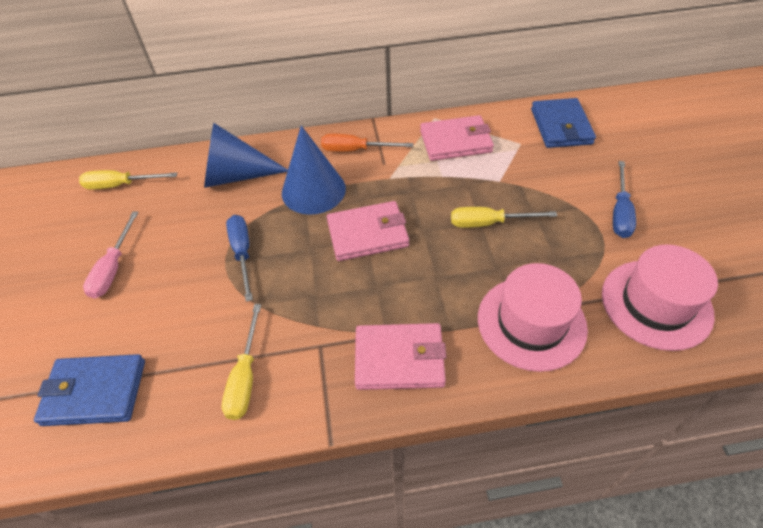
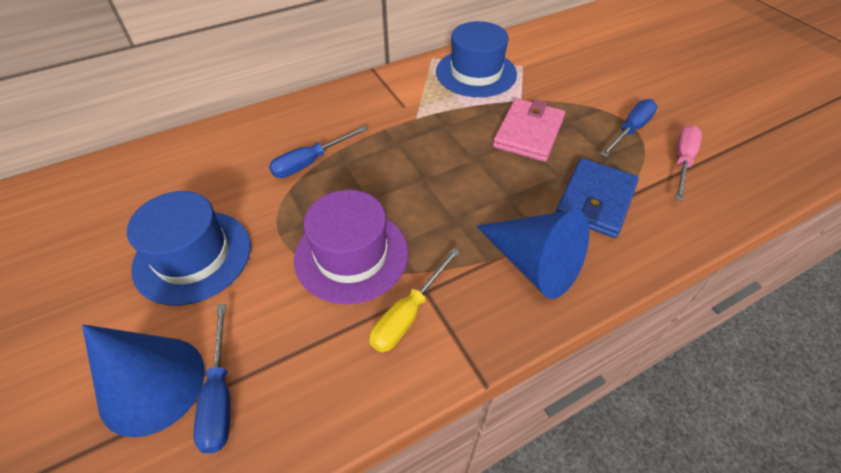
blue hat: 0 -> 2
blue screwdriver: 2 -> 3
blue wallet: 2 -> 1
orange screwdriver: 1 -> 0
pink hat: 2 -> 0
pink wallet: 3 -> 1
purple hat: 0 -> 1
yellow screwdriver: 3 -> 1

